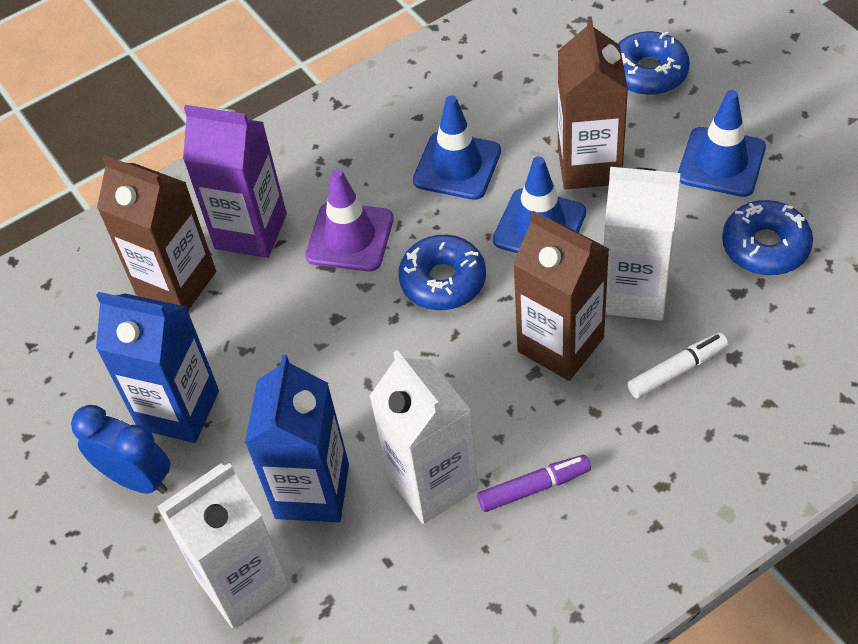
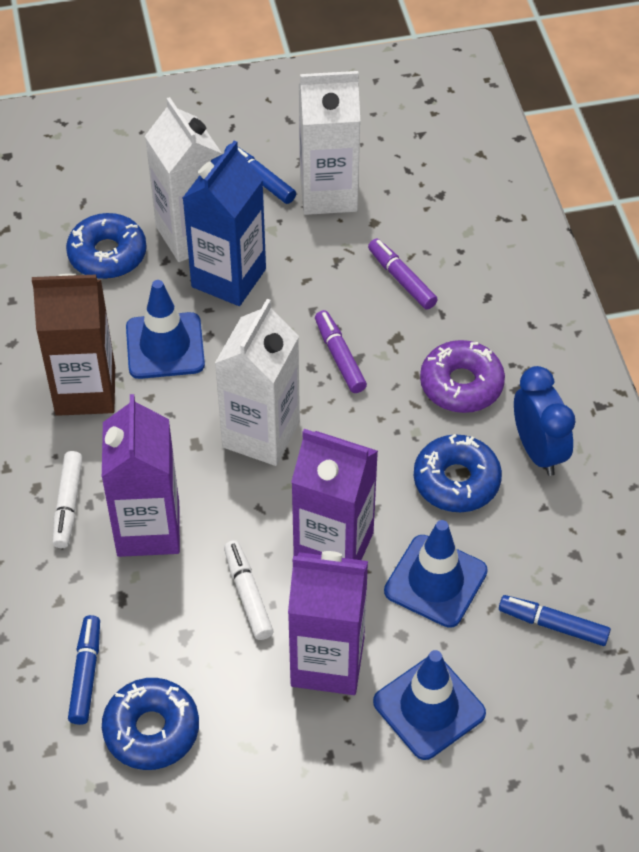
blue carton: 2 -> 1
blue marker: 0 -> 3
brown carton: 3 -> 1
purple carton: 1 -> 3
purple donut: 0 -> 1
purple marker: 1 -> 2
purple traffic cone: 1 -> 0
white marker: 1 -> 2

